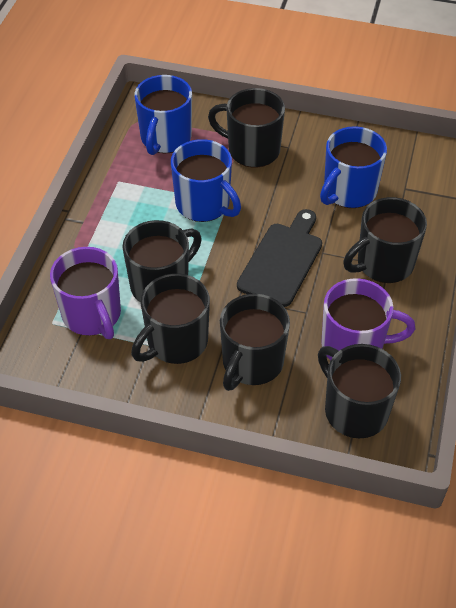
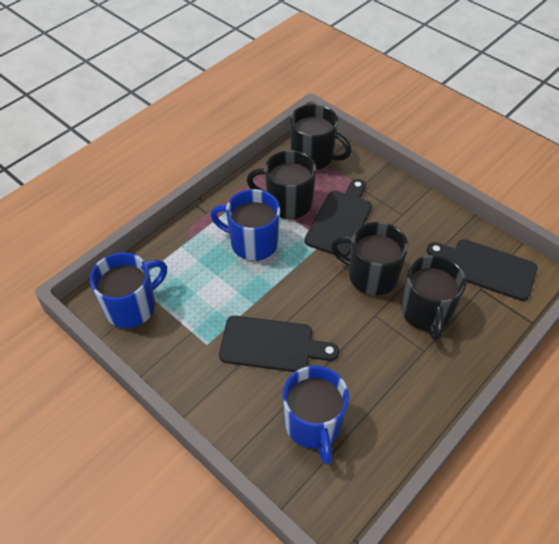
black cutting board: 1 -> 3
black mug: 6 -> 4
purple mug: 2 -> 0

